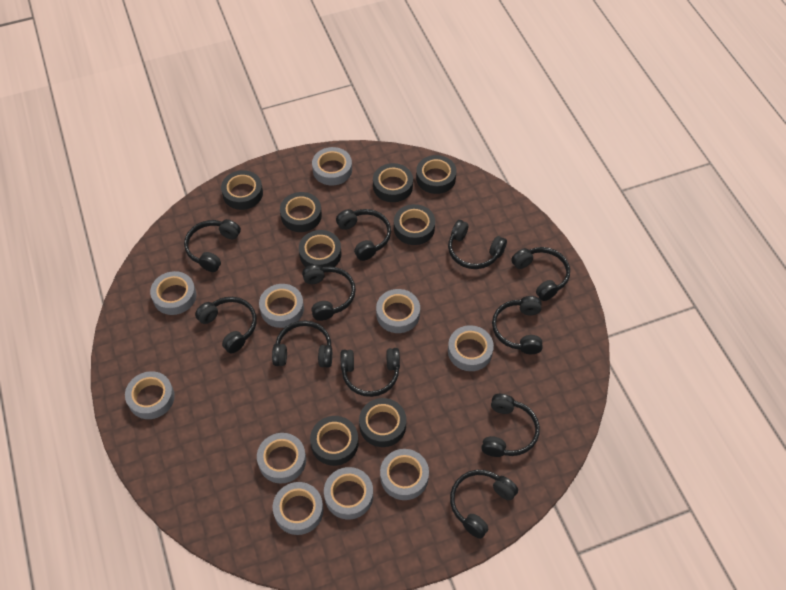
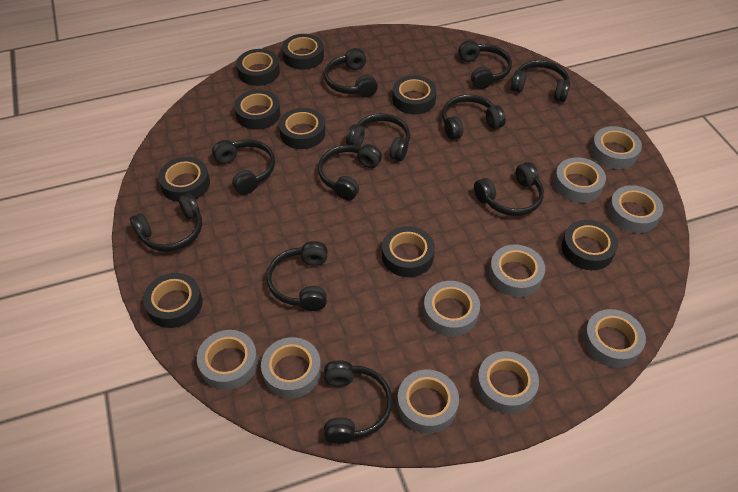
black tape: 8 -> 9

